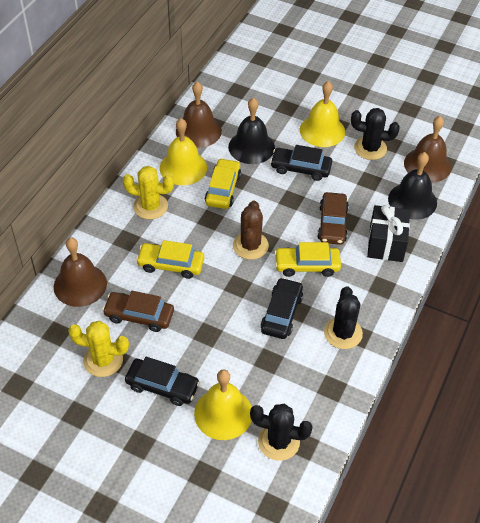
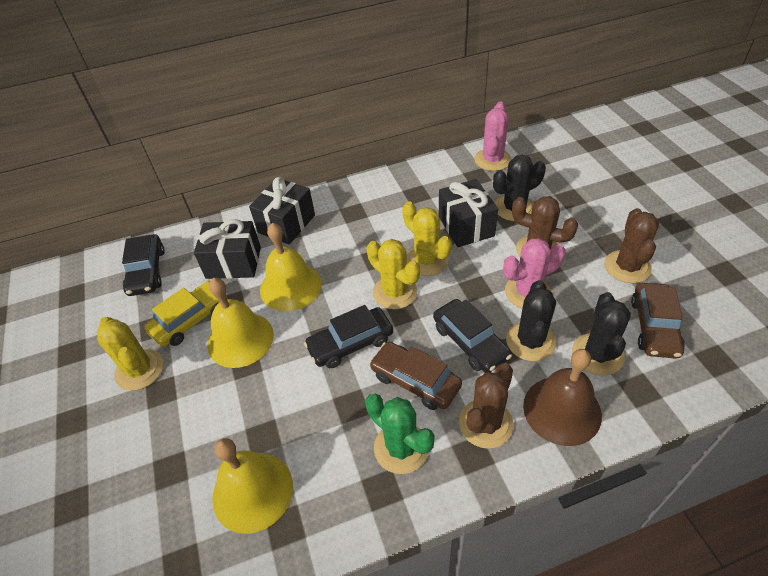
black bell: 2 -> 0
black gift: 1 -> 3
brown bell: 3 -> 1
brown cactus: 1 -> 3
green cactus: 0 -> 1
pink cactus: 0 -> 2
yellow cactus: 2 -> 3
yellow car: 3 -> 1

